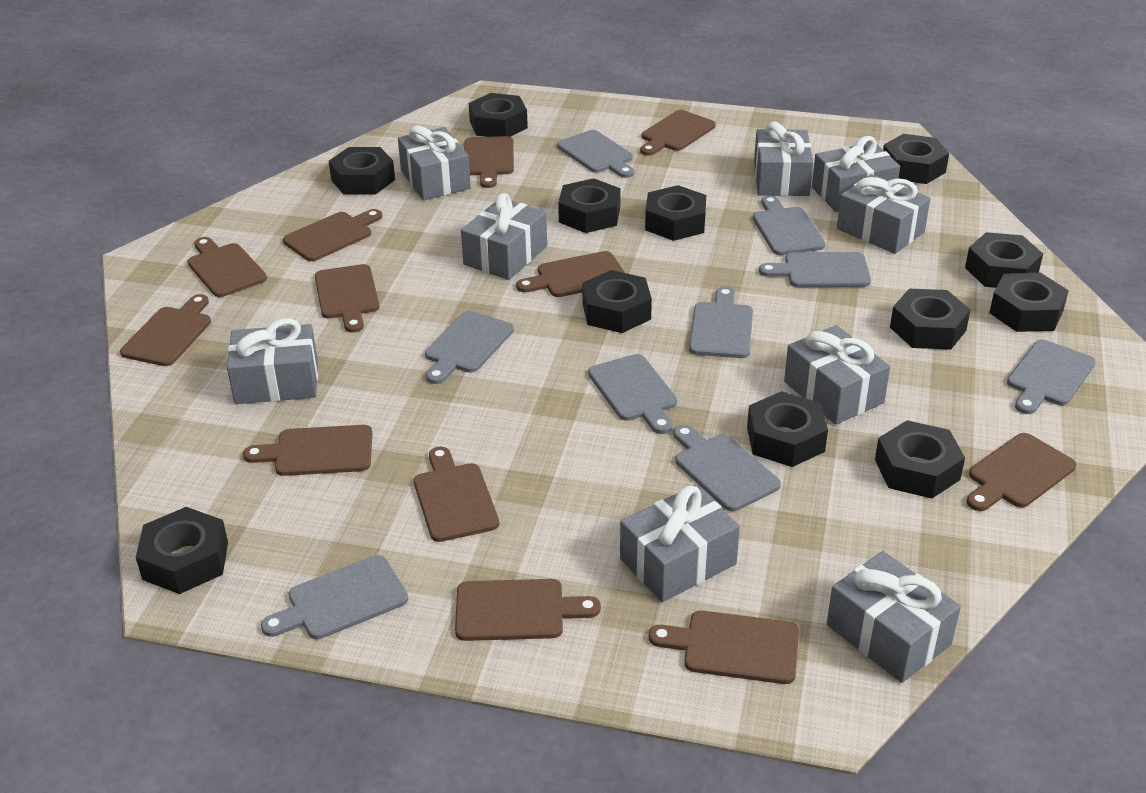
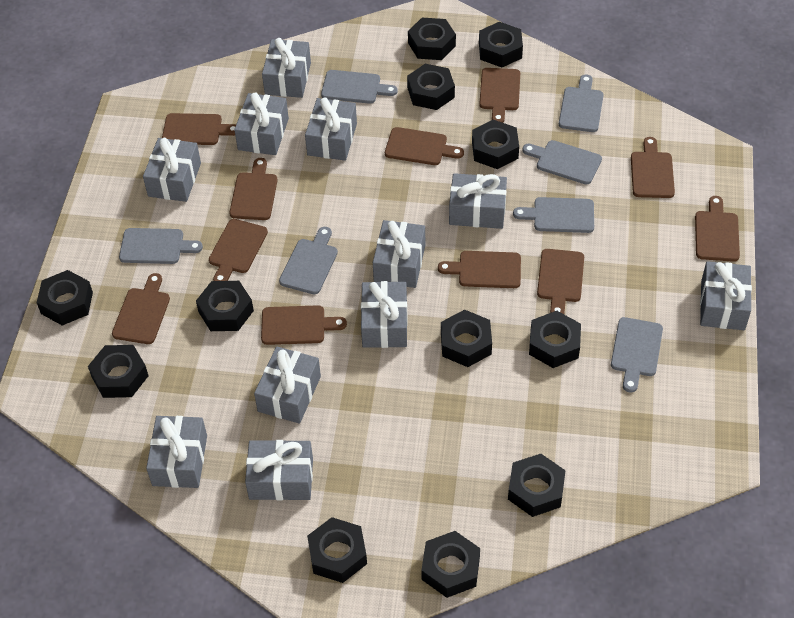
brown cutting board: 12 -> 11
grey cutting board: 9 -> 7
grey gift: 9 -> 11

